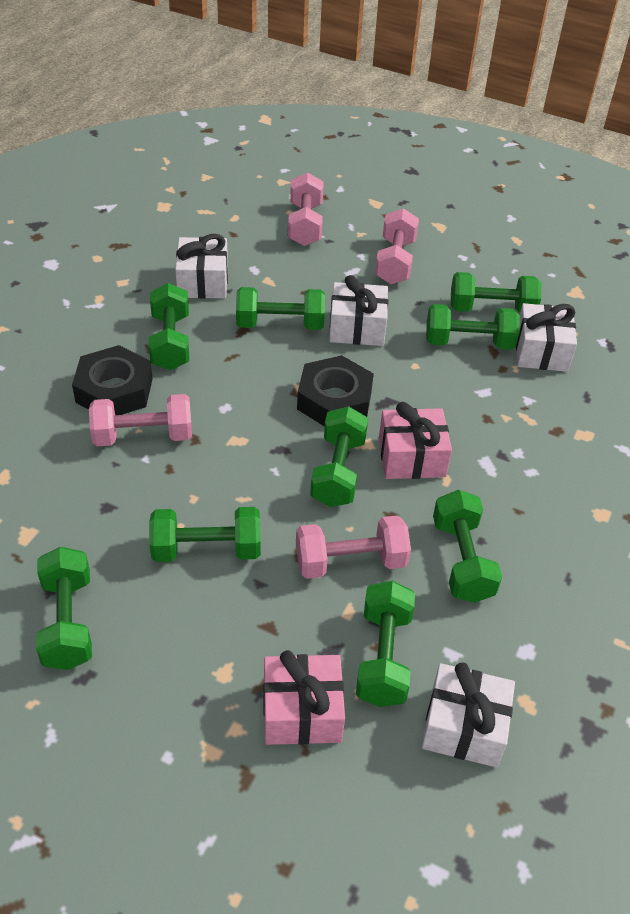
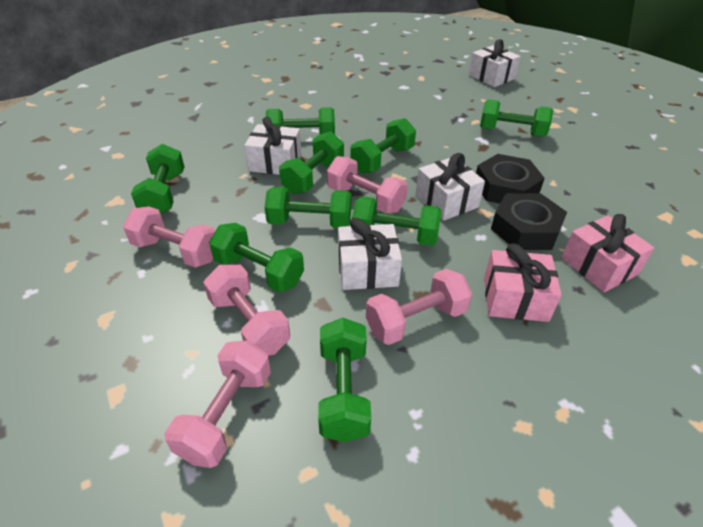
pink dumbbell: 4 -> 5

